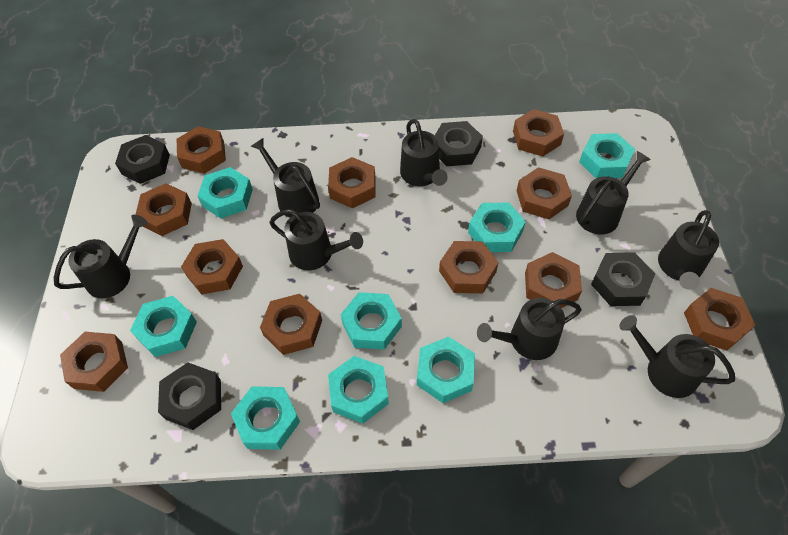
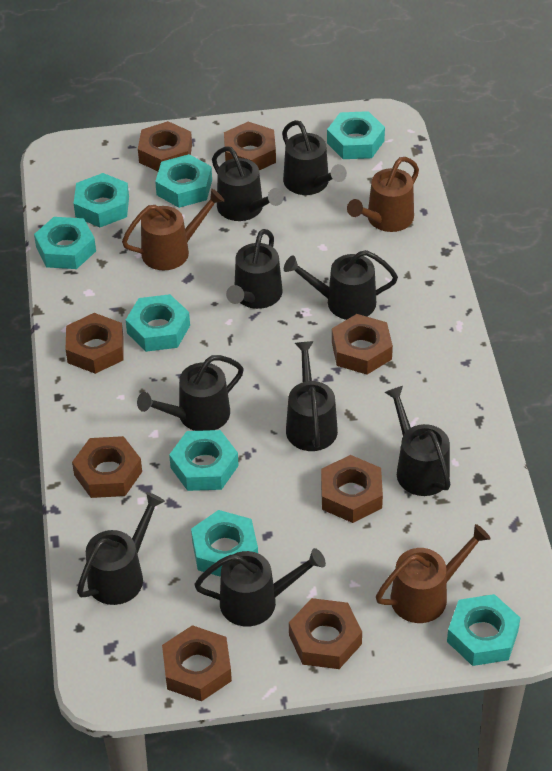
black nut: 4 -> 0
black watering can: 8 -> 9
brown nut: 11 -> 8
brown watering can: 0 -> 3

